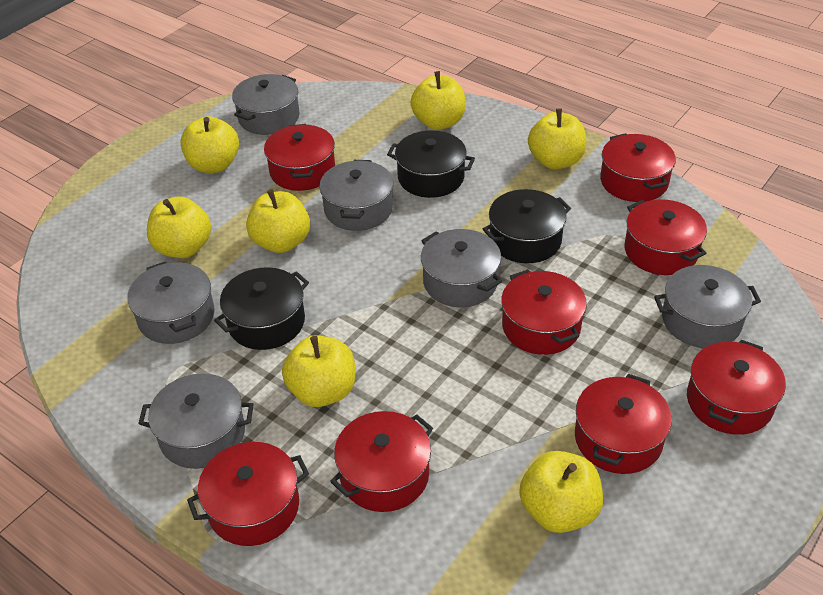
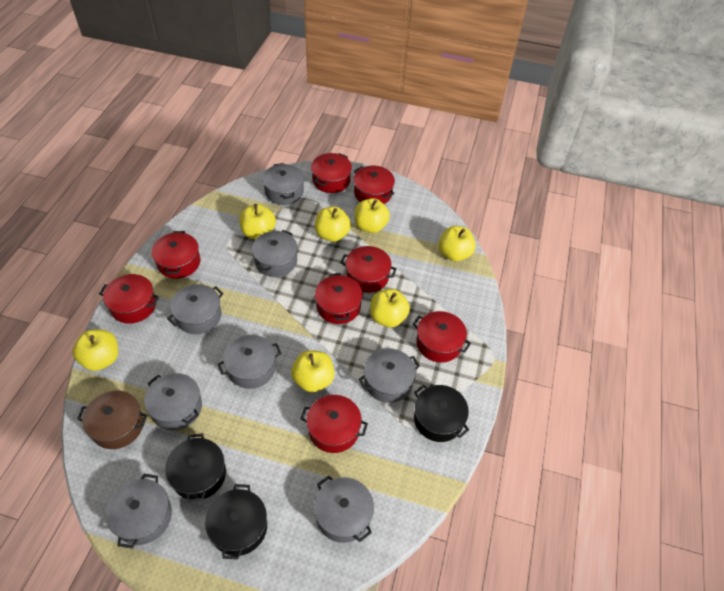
brown pot: 0 -> 1
grey pot: 6 -> 8

